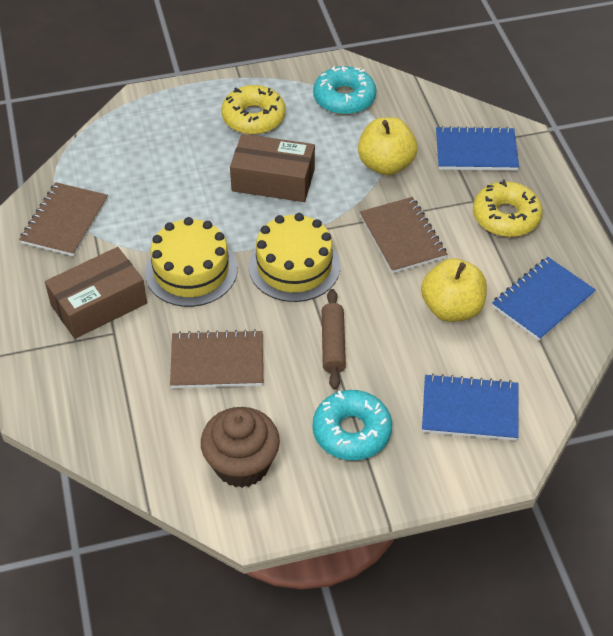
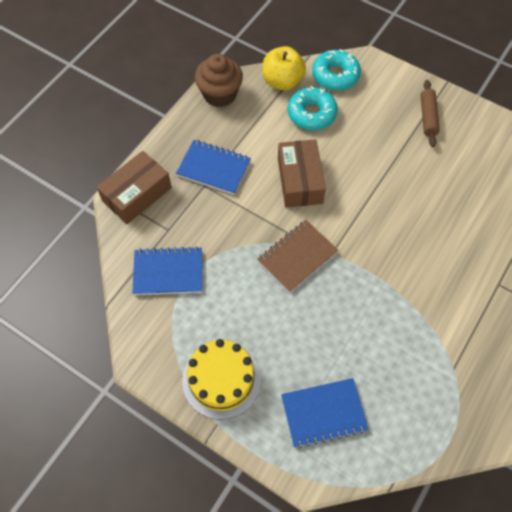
brown notebook: 3 -> 1
yellow apple: 2 -> 1
yellow cake: 2 -> 1
yellow donut: 2 -> 0

